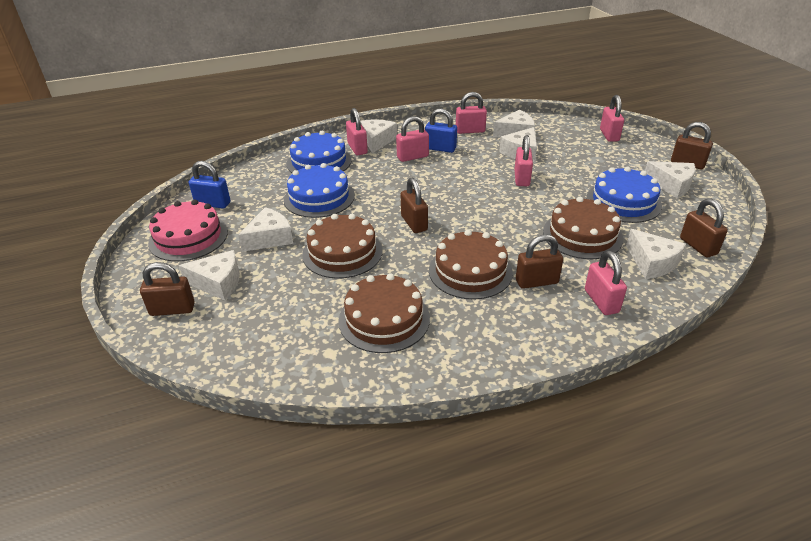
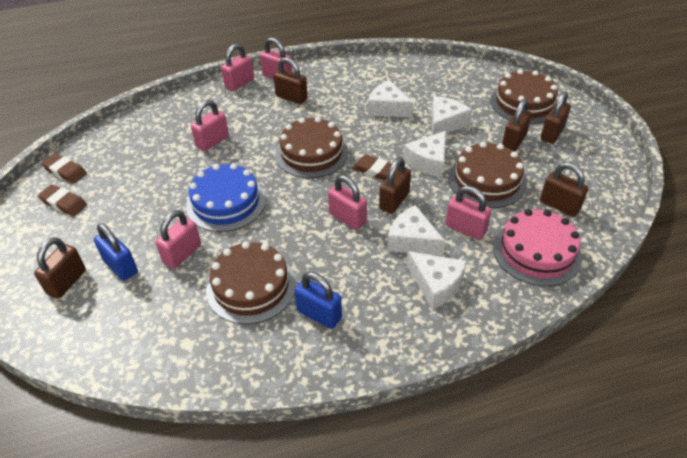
blue cake: 3 -> 1
brown eraser: 0 -> 3
brown padlock: 5 -> 6
white cheese: 7 -> 5

